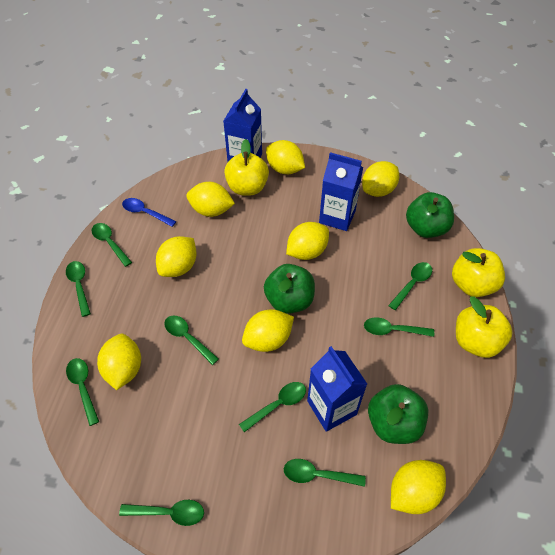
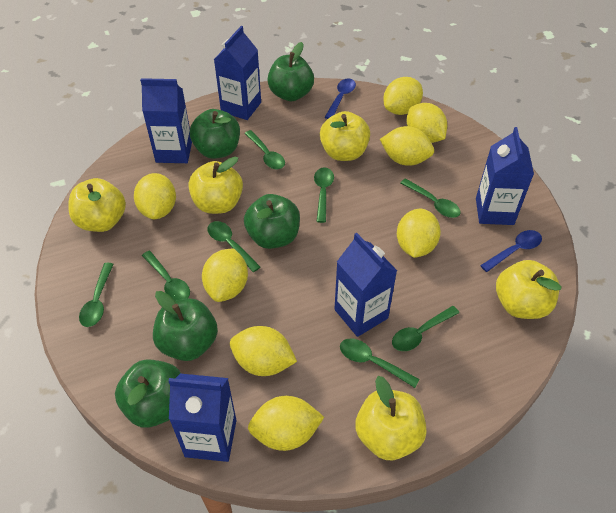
blue carton: 3 -> 5
blue spoon: 1 -> 2
green apple: 3 -> 5
green spoon: 9 -> 8
yellow apple: 3 -> 5

